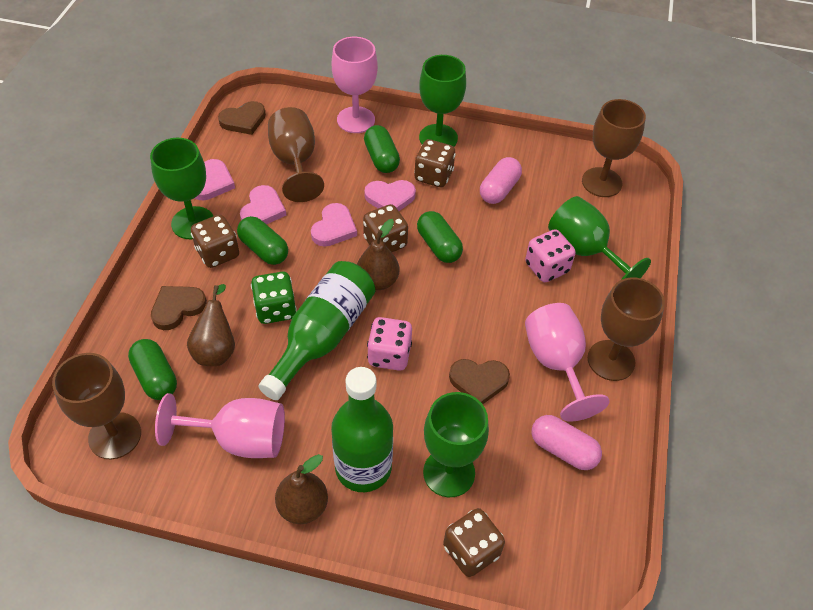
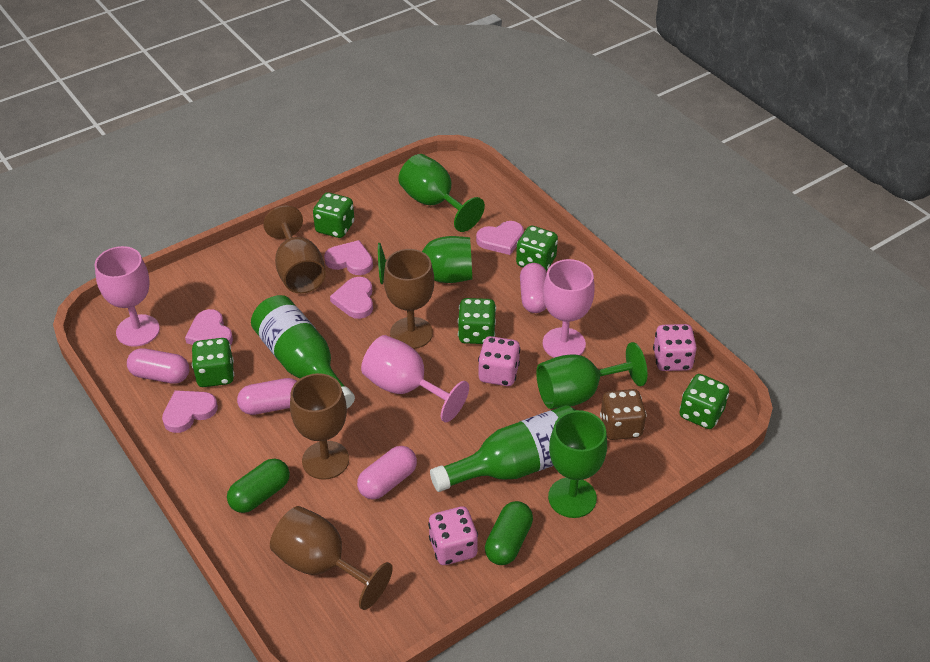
brown dice: 4 -> 1
brown heart: 3 -> 0
brown pear: 3 -> 0
green capsule: 4 -> 2
green dice: 1 -> 5
pink capsule: 2 -> 4
pink dice: 2 -> 3
pink heart: 4 -> 5

